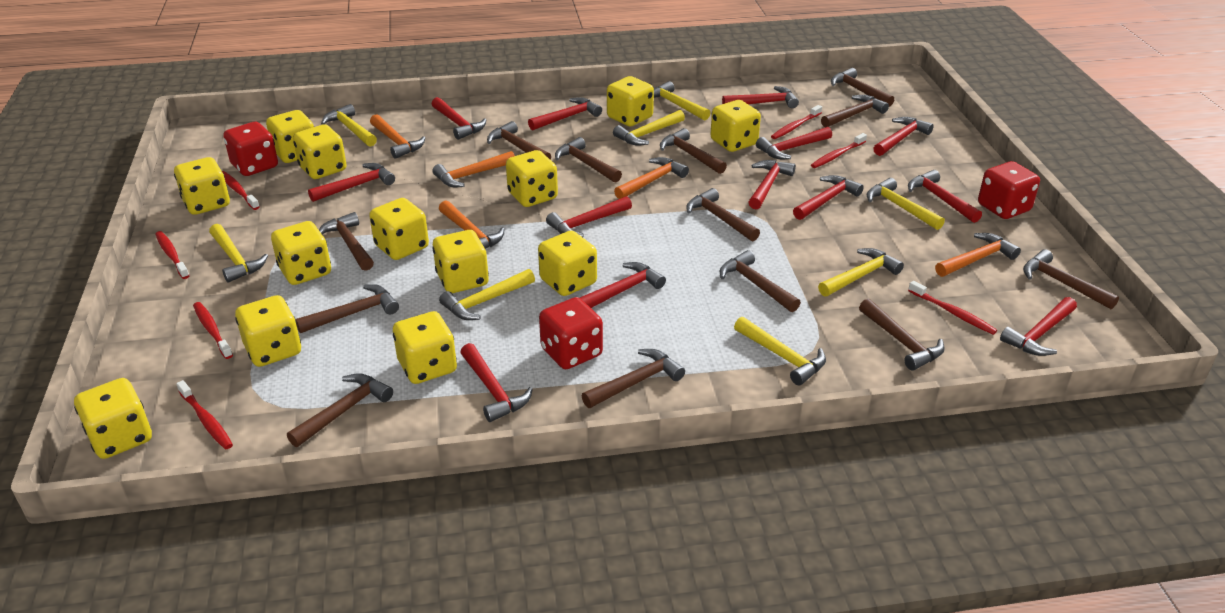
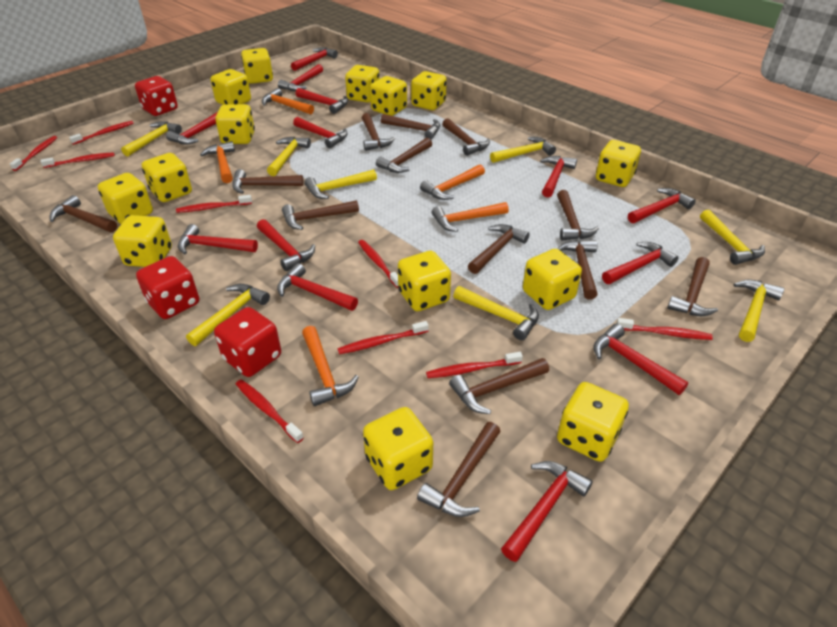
red toothbrush: 7 -> 9
yellow dice: 13 -> 14

